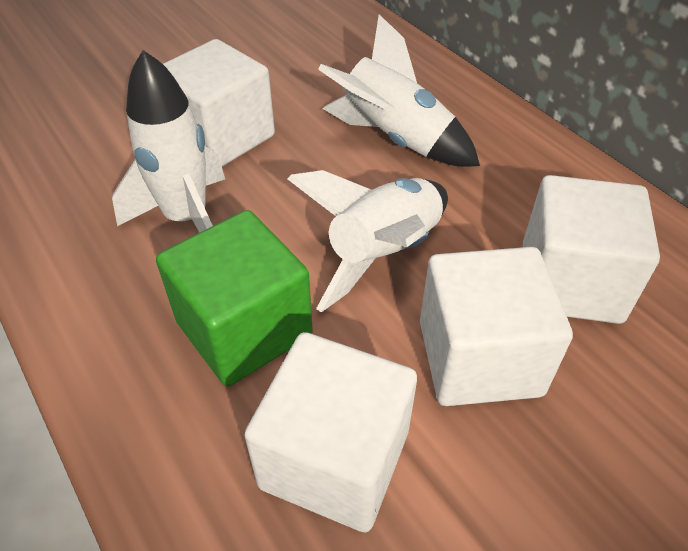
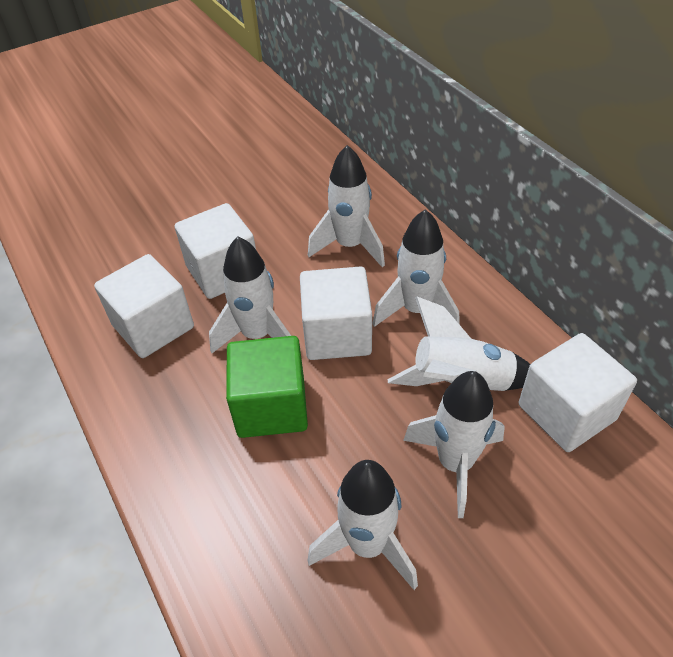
white rocket: 3 -> 6

